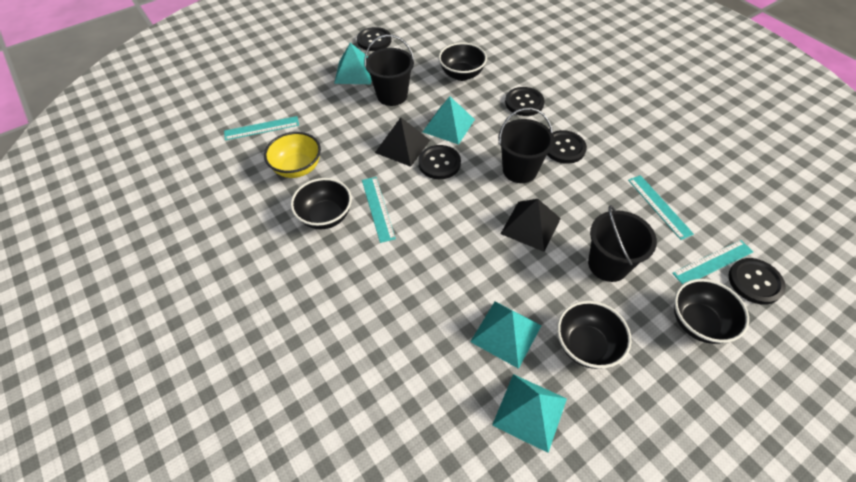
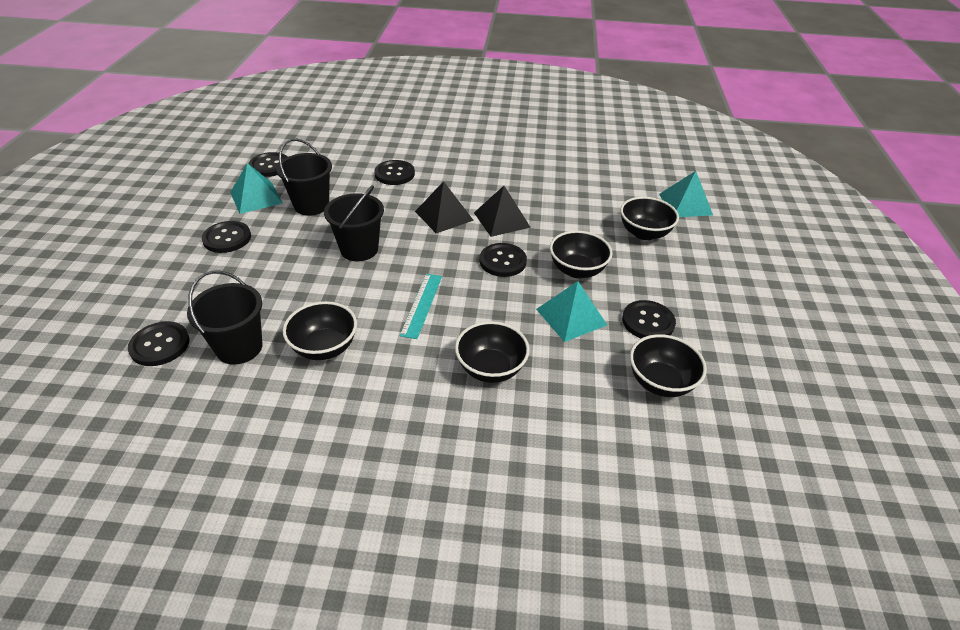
black bowl: 4 -> 5
black button: 5 -> 6
turquoise pyramid: 4 -> 3
turquoise ruler: 4 -> 1
yellow bowl: 1 -> 0

